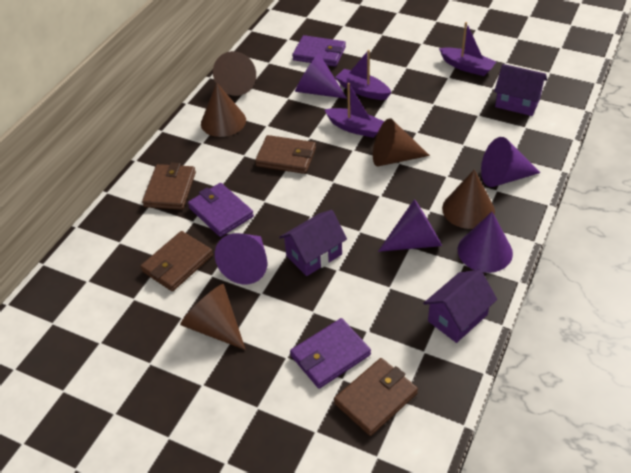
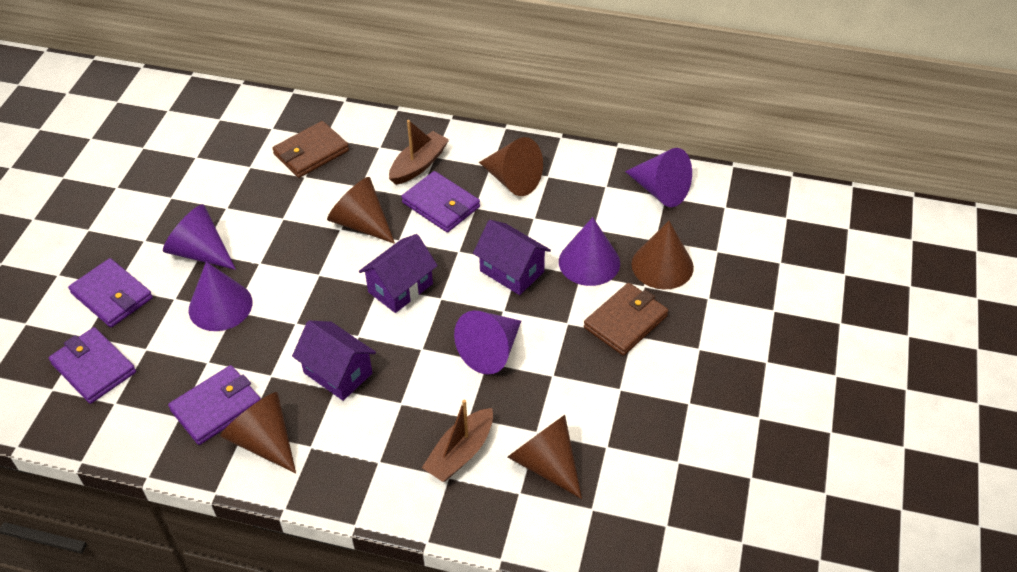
brown boat: 0 -> 2
brown wallet: 4 -> 2
purple boat: 3 -> 0
purple wallet: 3 -> 4

